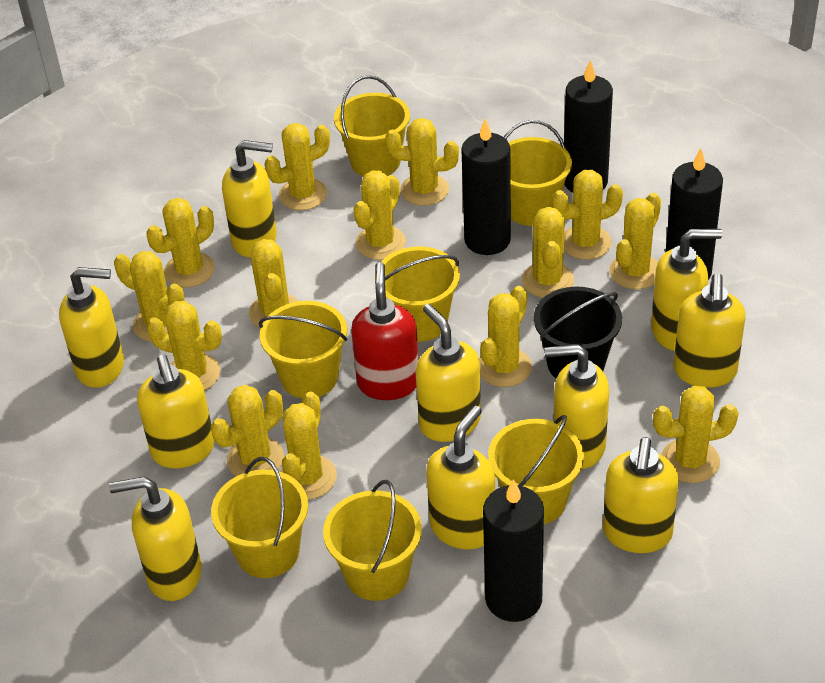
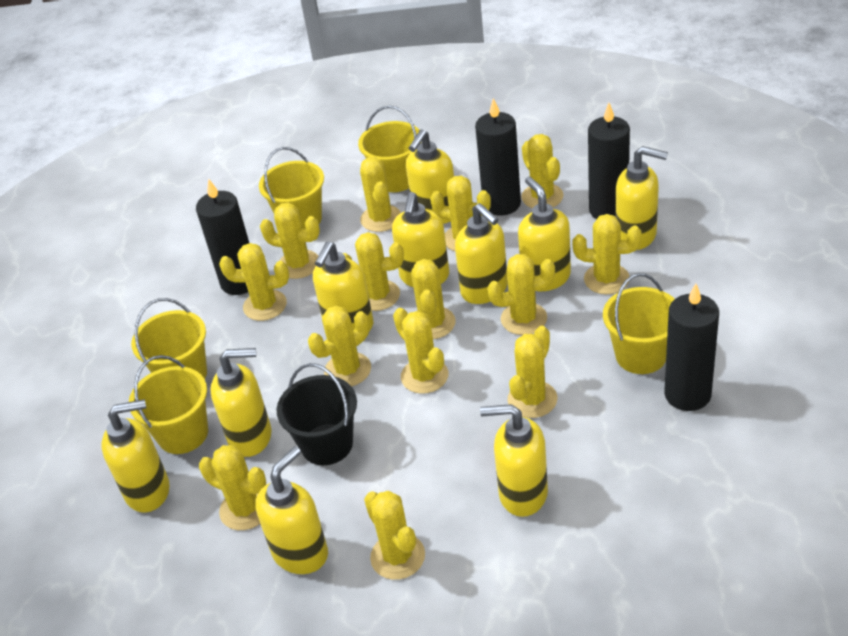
red soap dispenser: 1 -> 0
yellow bucket: 7 -> 5

